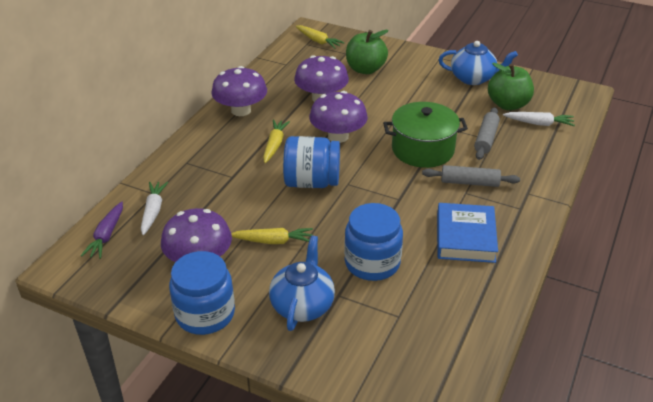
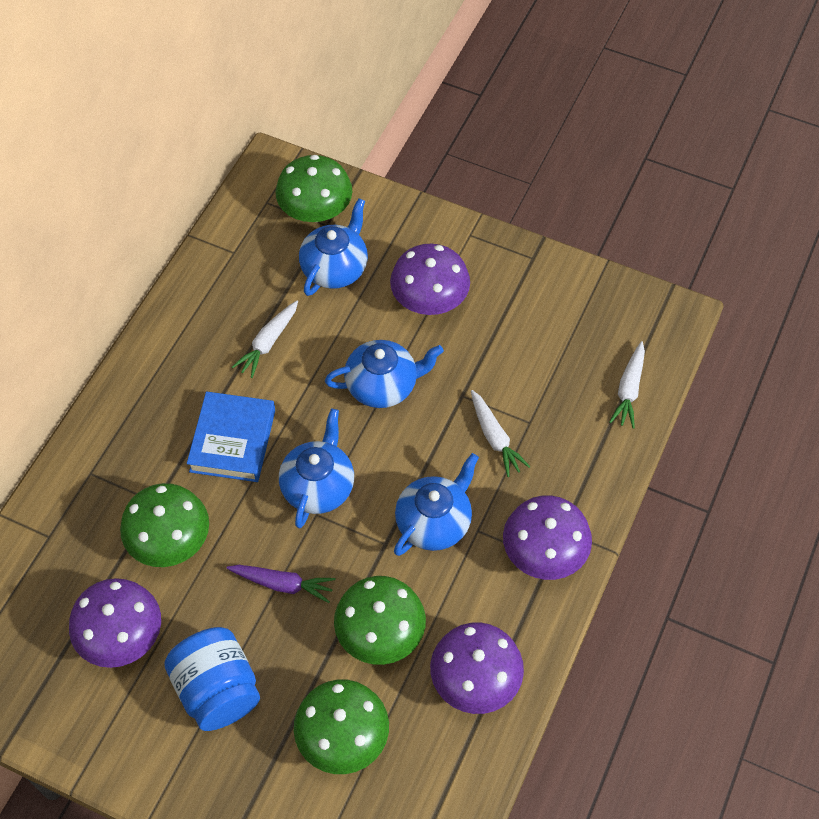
blue jar: 3 -> 1
blue teapot: 2 -> 4
green apple: 2 -> 0
green mushroom: 0 -> 4
green pot: 1 -> 0
grey rolling pin: 2 -> 0
white carrot: 2 -> 3
yellow carrot: 3 -> 0

